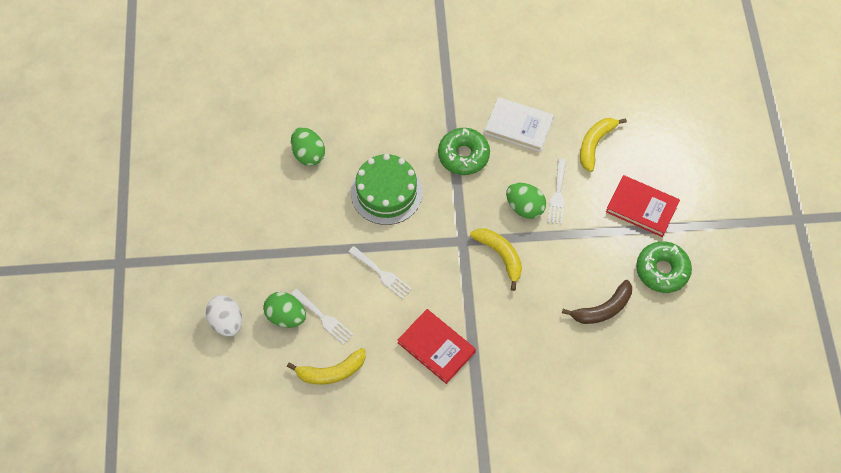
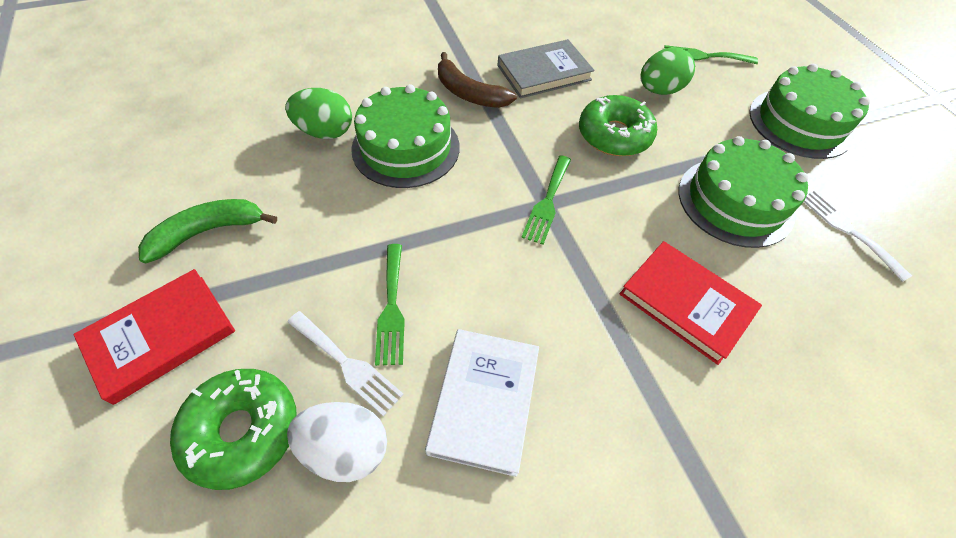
green banana: 0 -> 1
green cake: 1 -> 3
green egg: 3 -> 2
green fork: 0 -> 3
grey book: 0 -> 1
white fork: 3 -> 2
yellow banana: 3 -> 0

